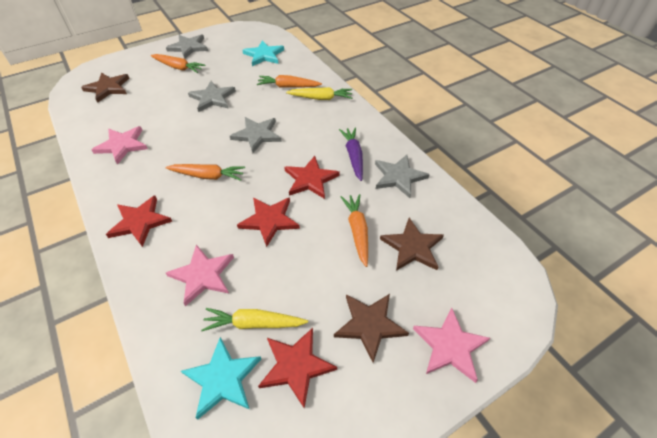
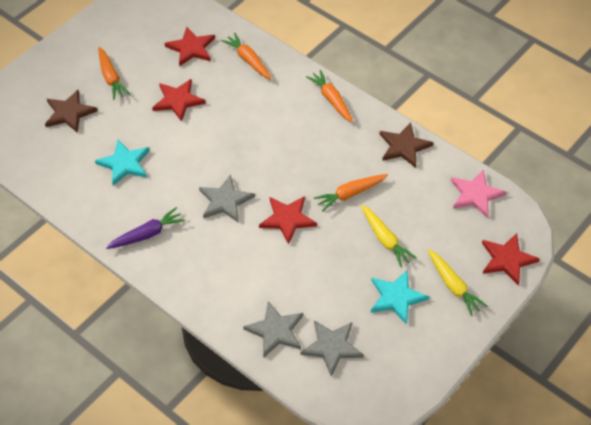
brown star: 3 -> 2
grey star: 4 -> 3
pink star: 3 -> 1

